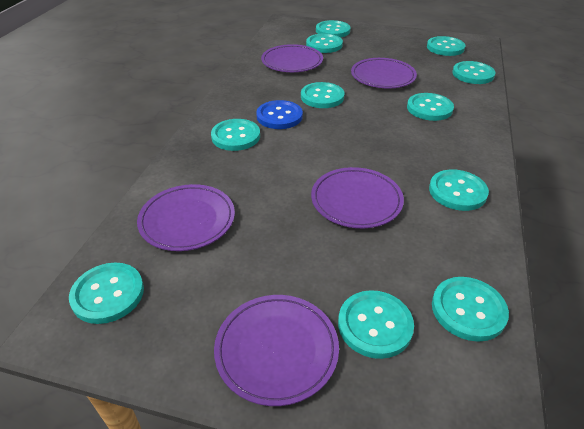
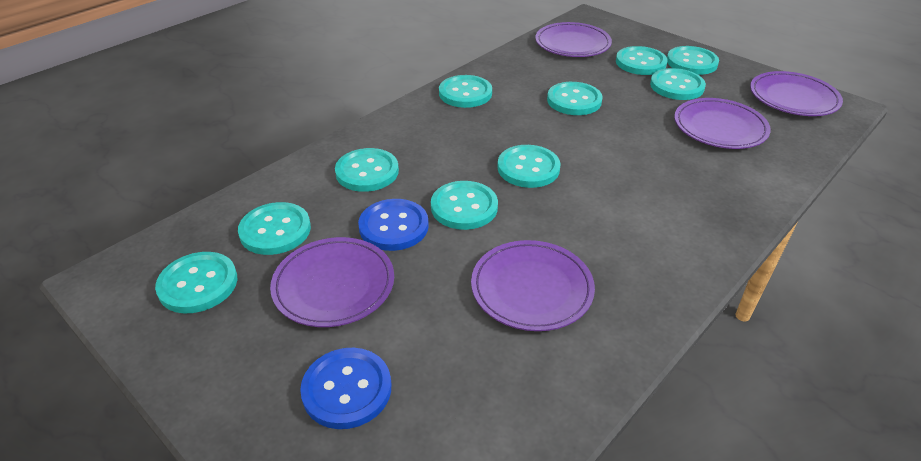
blue button: 1 -> 2
turquoise button: 11 -> 10

